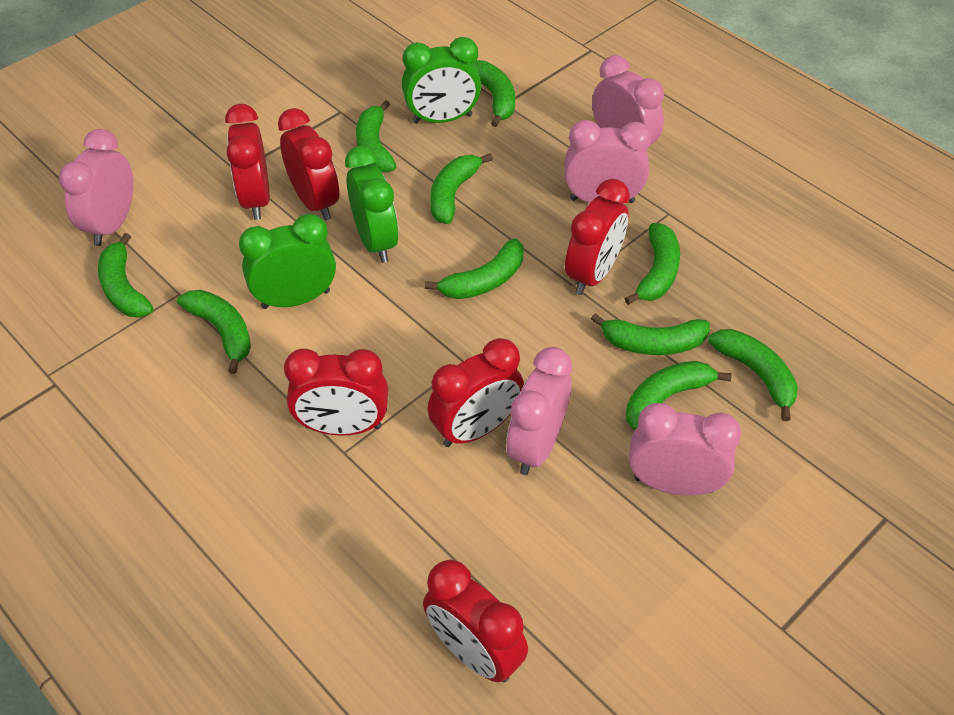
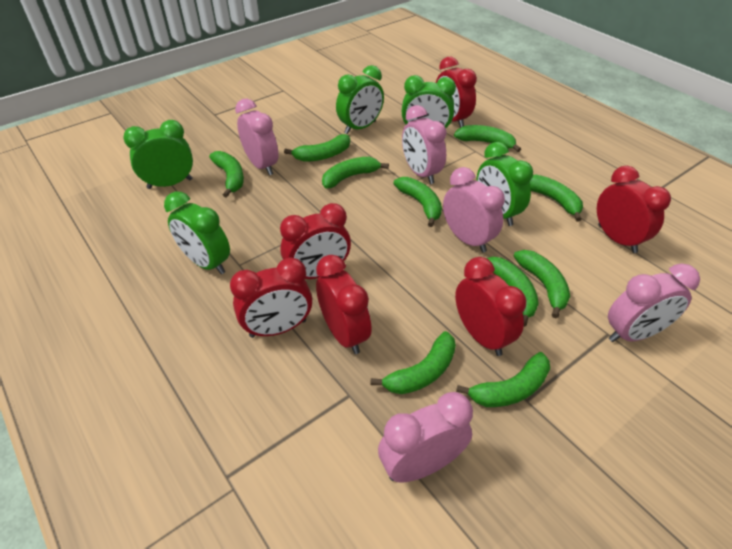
green clock: 3 -> 5

